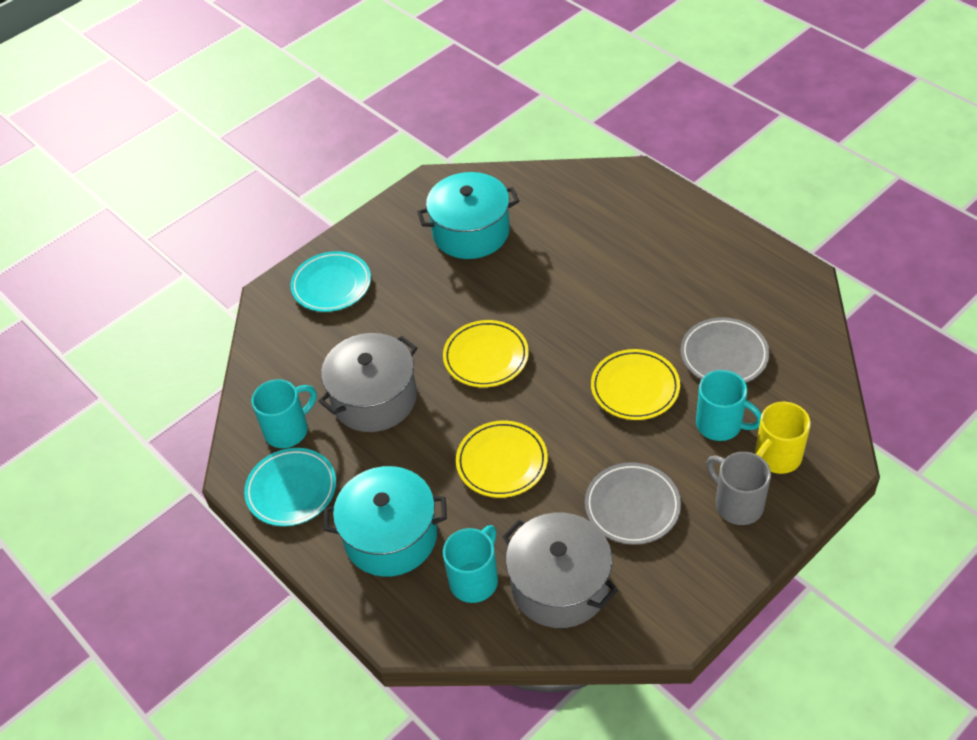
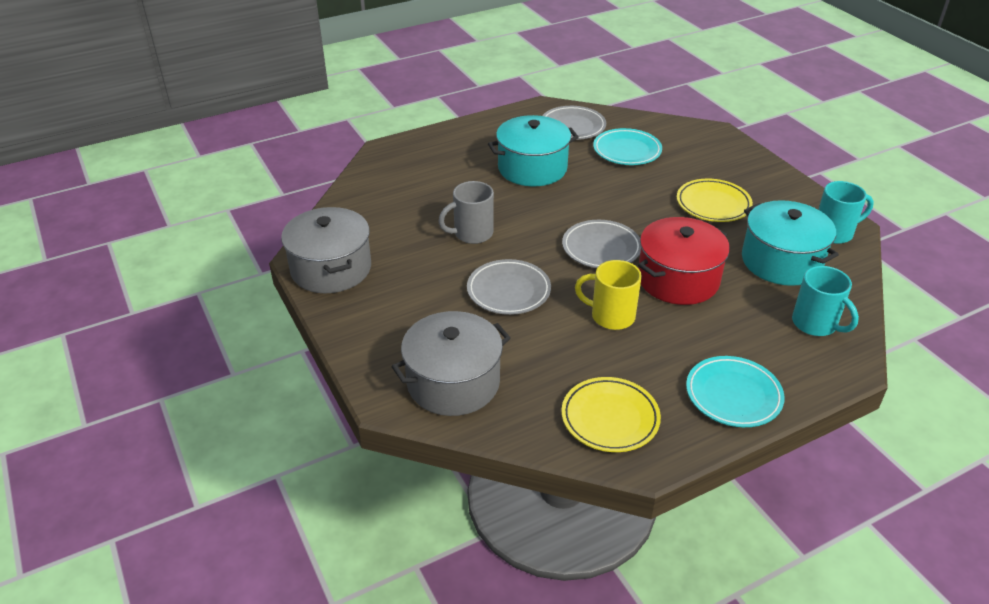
grey plate: 2 -> 3
red pot: 0 -> 1
turquoise mug: 3 -> 2
yellow plate: 3 -> 2

